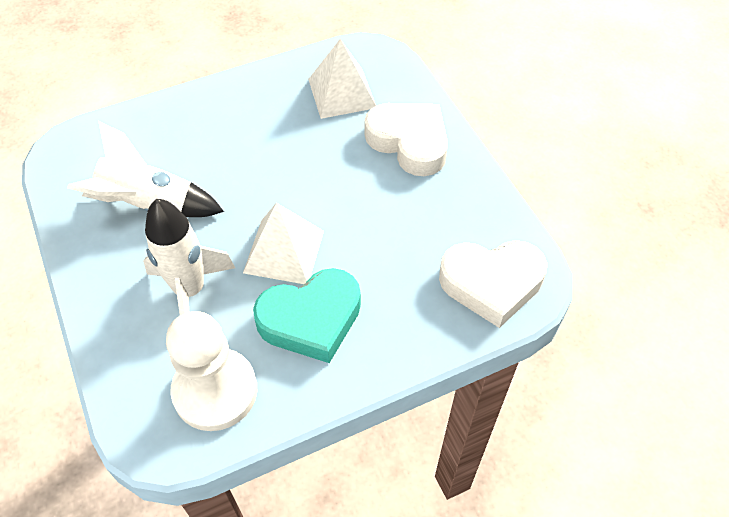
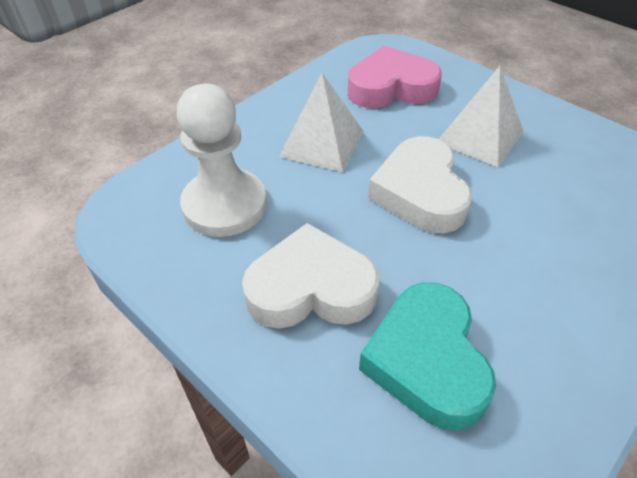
pink heart: 0 -> 1
white rocket: 2 -> 0

